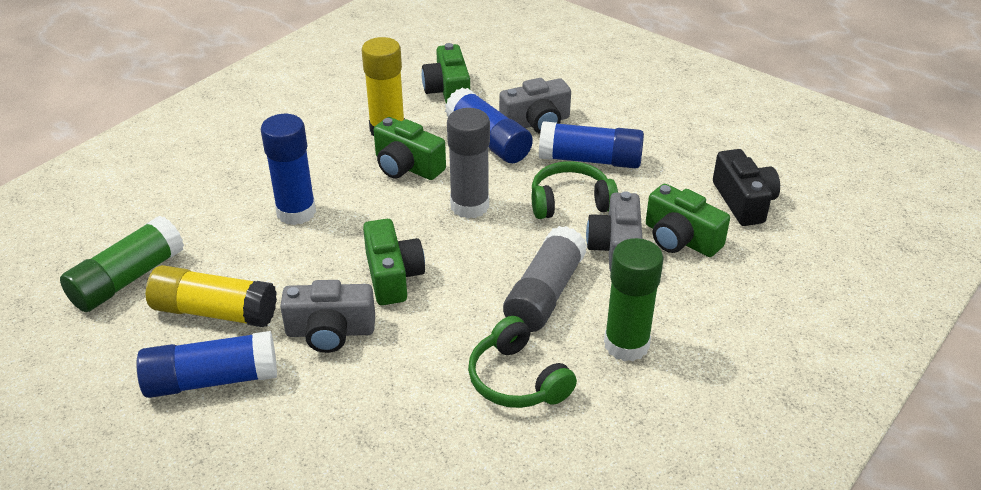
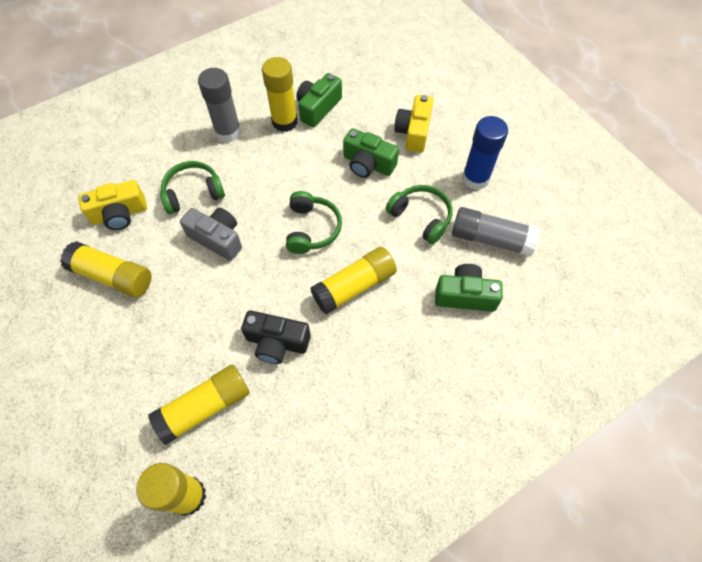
blue glue stick: 4 -> 1
green camera: 4 -> 3
green glue stick: 2 -> 0
green headphones: 2 -> 3
grey camera: 3 -> 1
yellow camera: 0 -> 2
yellow glue stick: 2 -> 5

